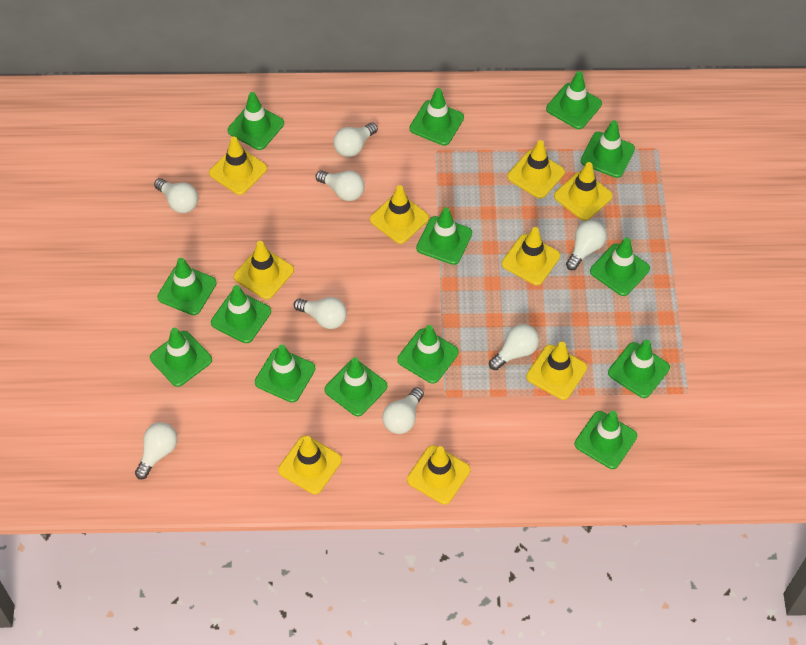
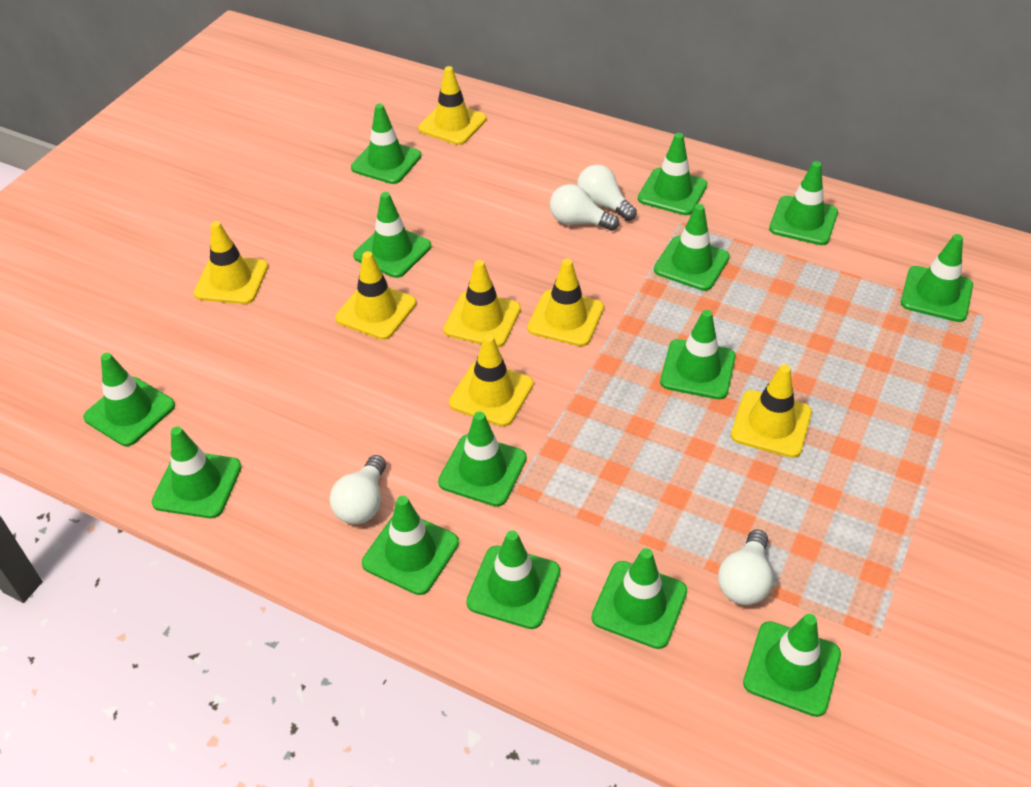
white light bulb: 8 -> 4
yellow traffic cone: 9 -> 7

